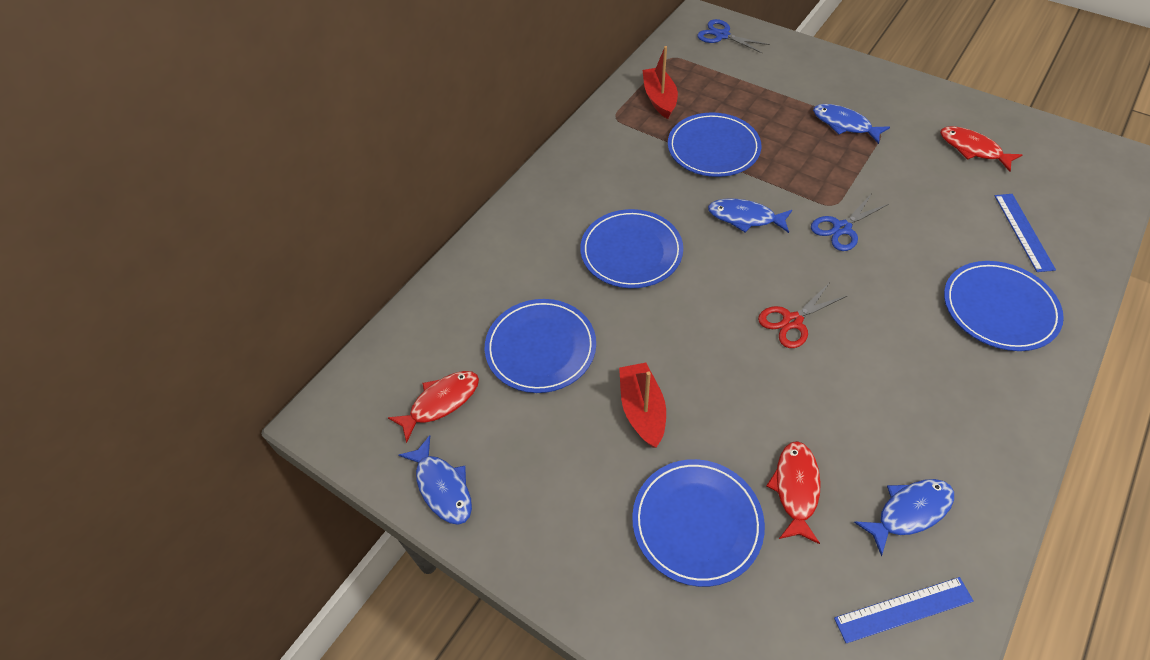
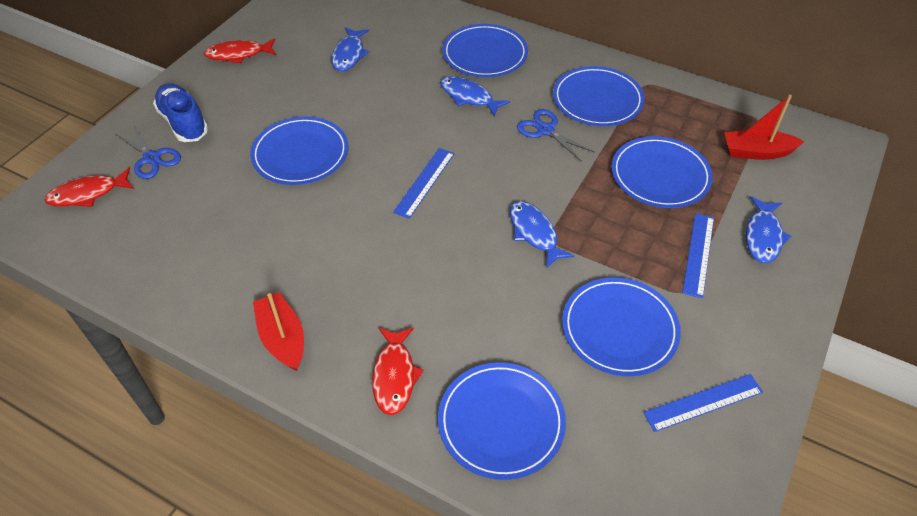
blue plate: 5 -> 6
blue ruler: 2 -> 3
blue shoe: 0 -> 1
red scissors: 1 -> 0

